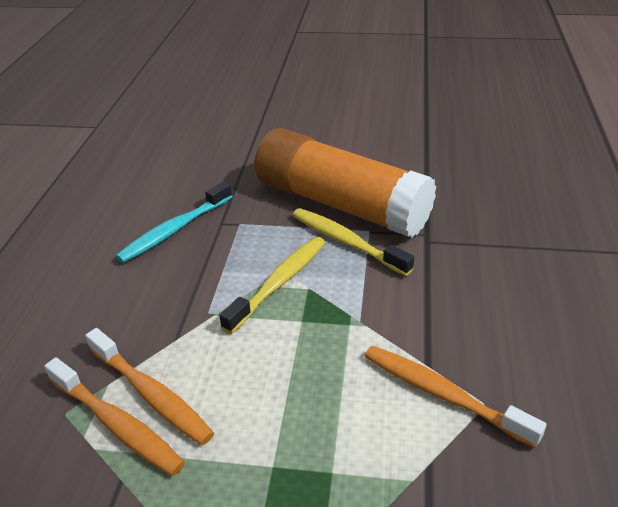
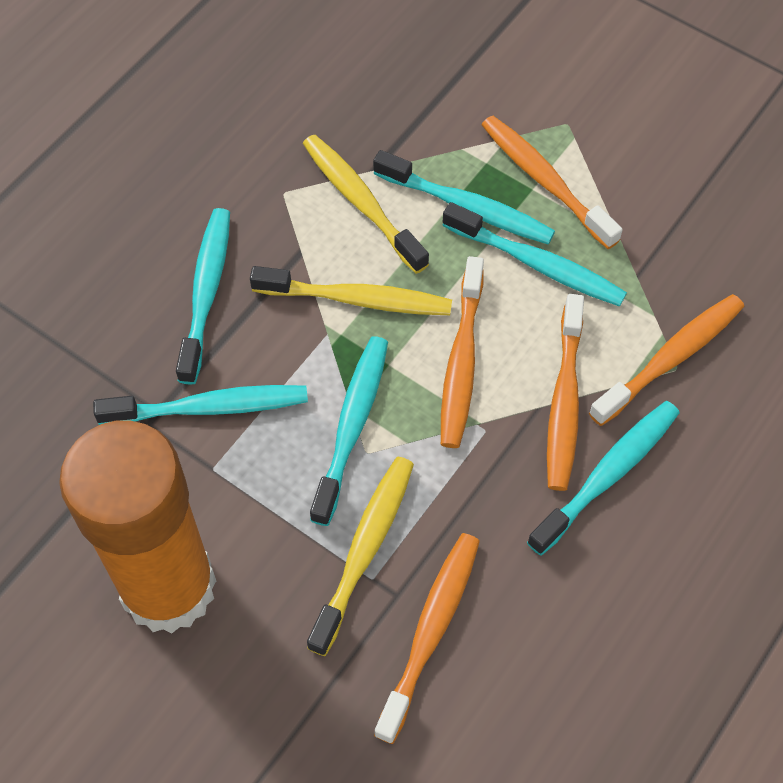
orange toothbrush: 3 -> 5
turquoise toothbrush: 1 -> 6
yellow toothbrush: 2 -> 3

